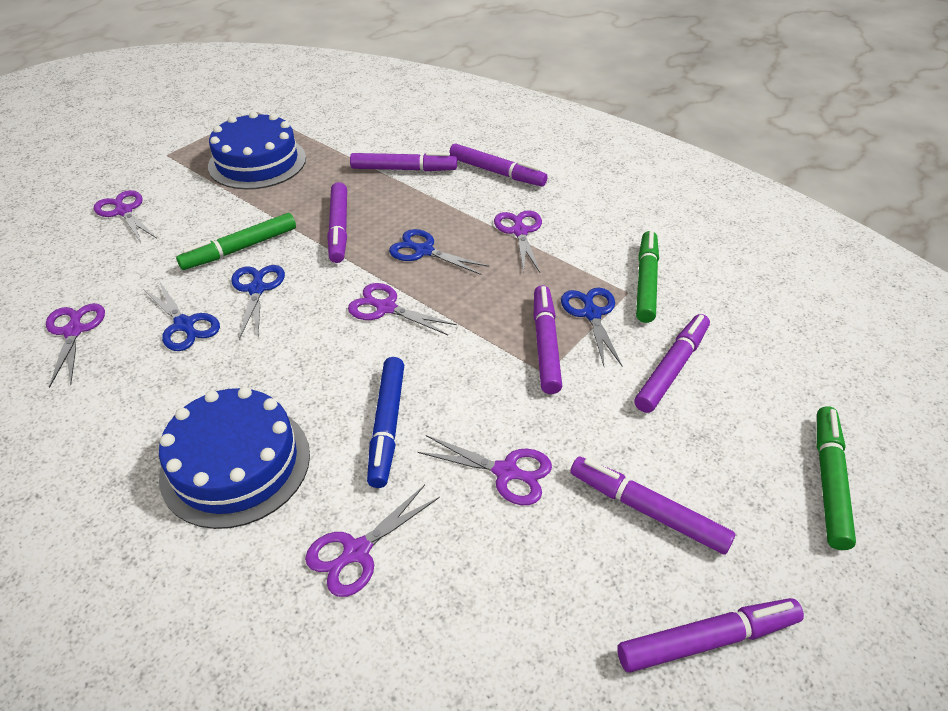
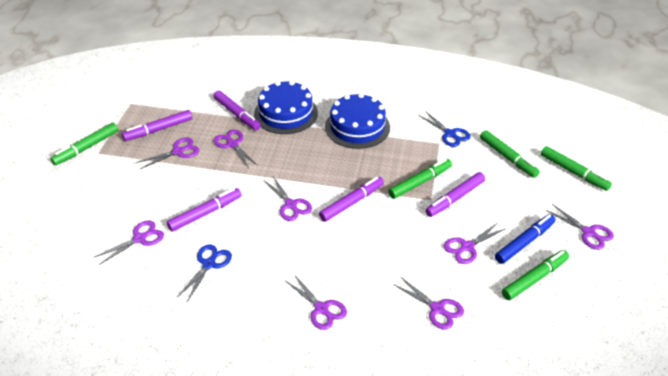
blue scissors: 4 -> 2
green marker: 3 -> 5
purple marker: 7 -> 5
purple scissors: 6 -> 8

